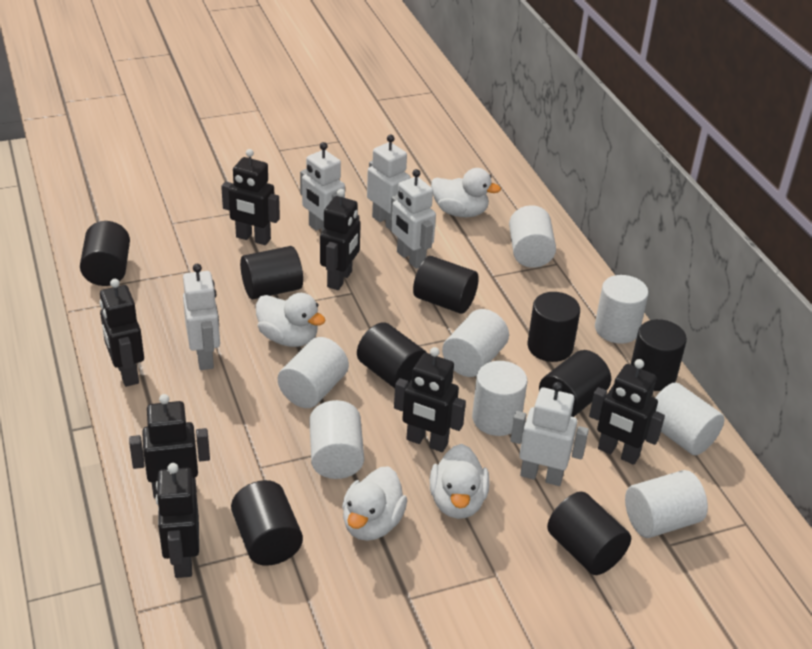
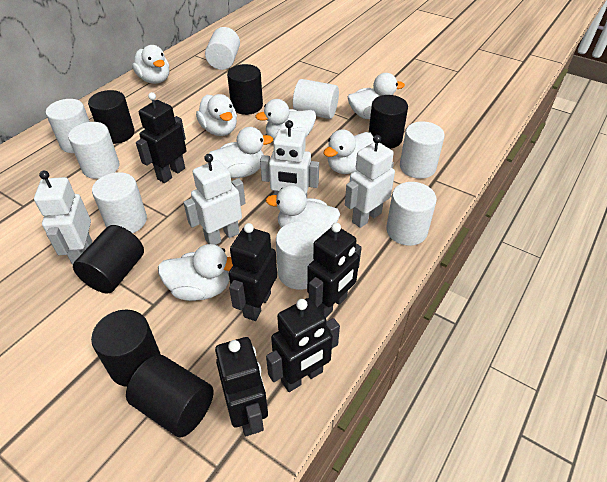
black cylinder: 9 -> 6
black robot: 7 -> 5
white duck: 4 -> 8
white robot: 5 -> 4

